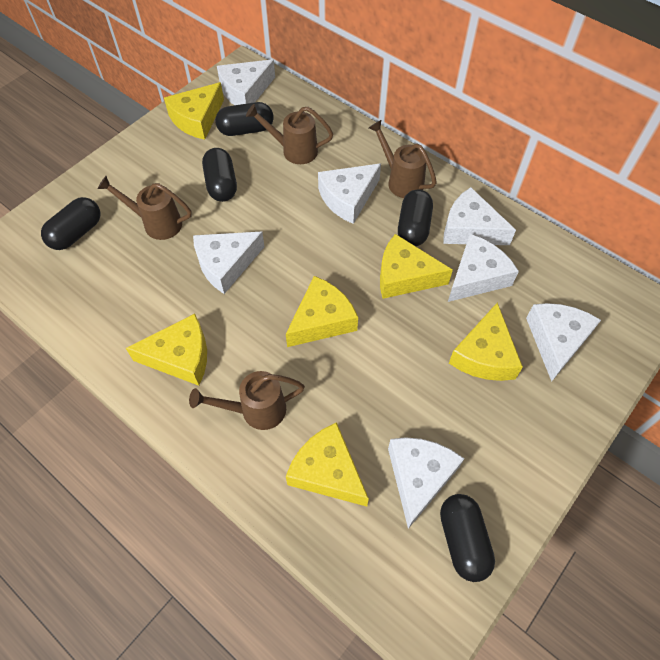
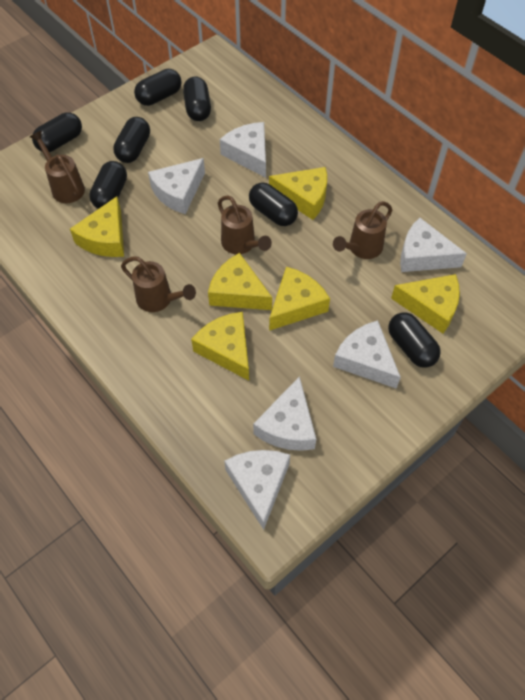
black capsule: 5 -> 7
white cheese: 7 -> 6

